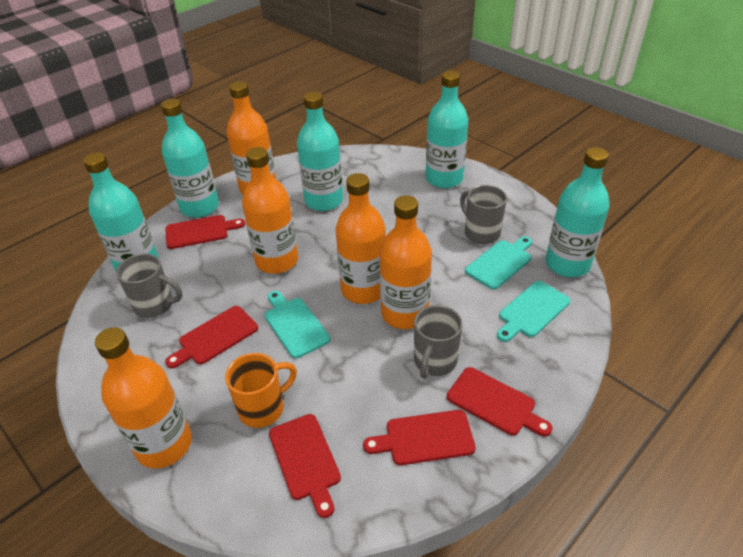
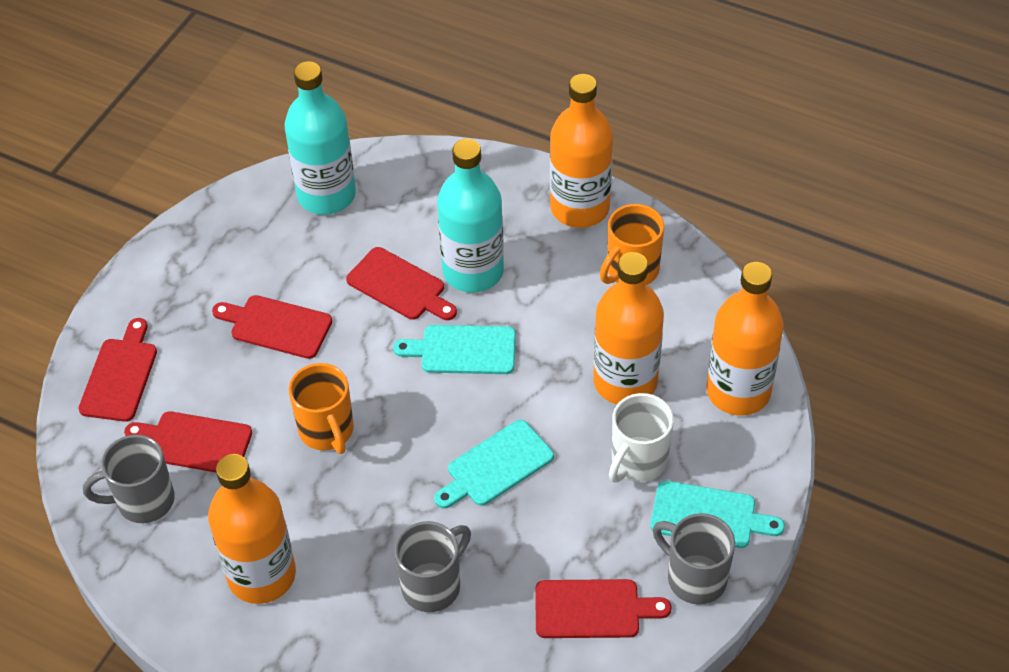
orange bottle: 5 -> 4
orange mug: 1 -> 2
turquoise bottle: 5 -> 2
white mug: 0 -> 1

